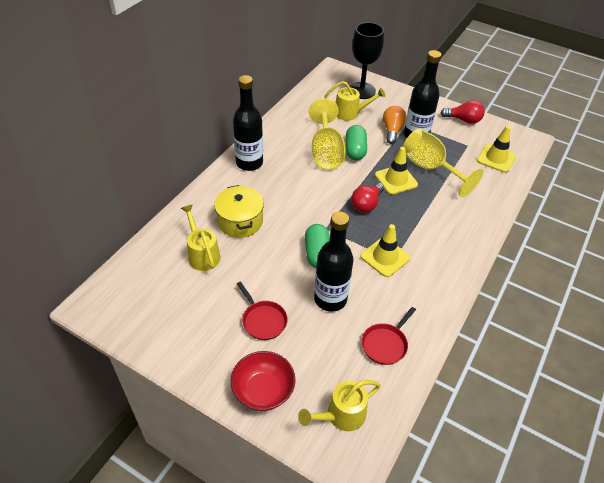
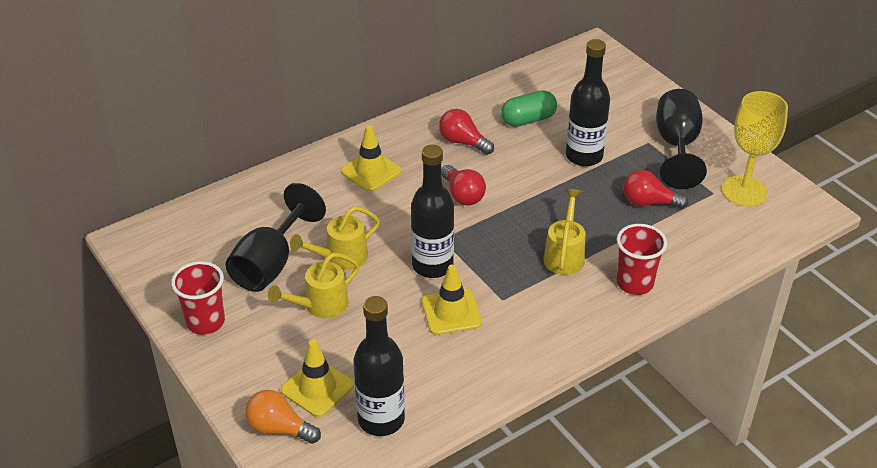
black goblet: 1 -> 2
green capsule: 2 -> 1
red bowl: 1 -> 0
red cup: 0 -> 2
red light bulb: 2 -> 3
red pan: 2 -> 0
yellow goblet: 2 -> 1
yellow pot: 1 -> 0

